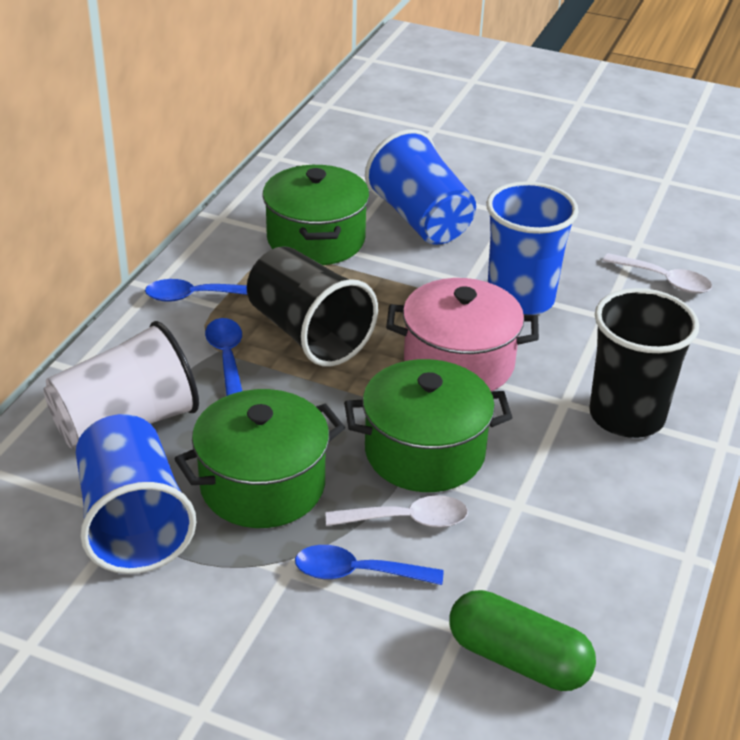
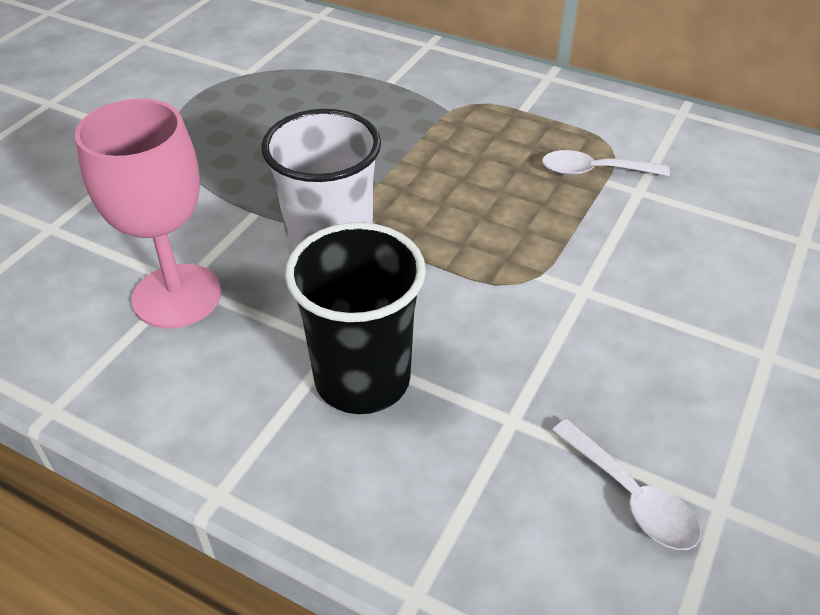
black cup: 2 -> 1
blue cup: 3 -> 0
blue spoon: 3 -> 0
green capsule: 1 -> 0
green pot: 3 -> 0
pink goblet: 0 -> 1
pink pot: 1 -> 0

